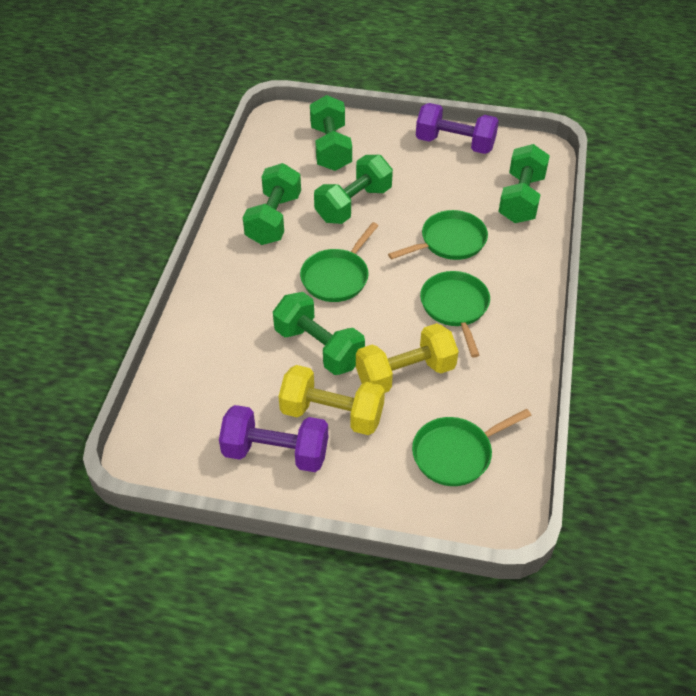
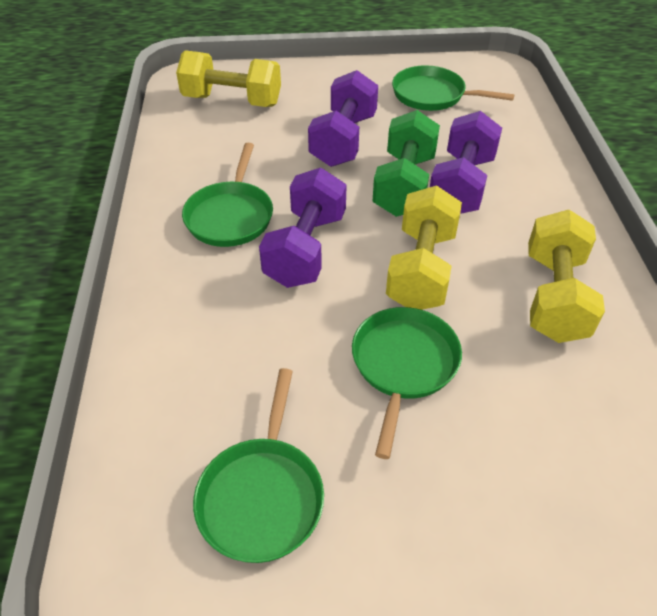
green dumbbell: 5 -> 1
purple dumbbell: 2 -> 3
yellow dumbbell: 2 -> 3

